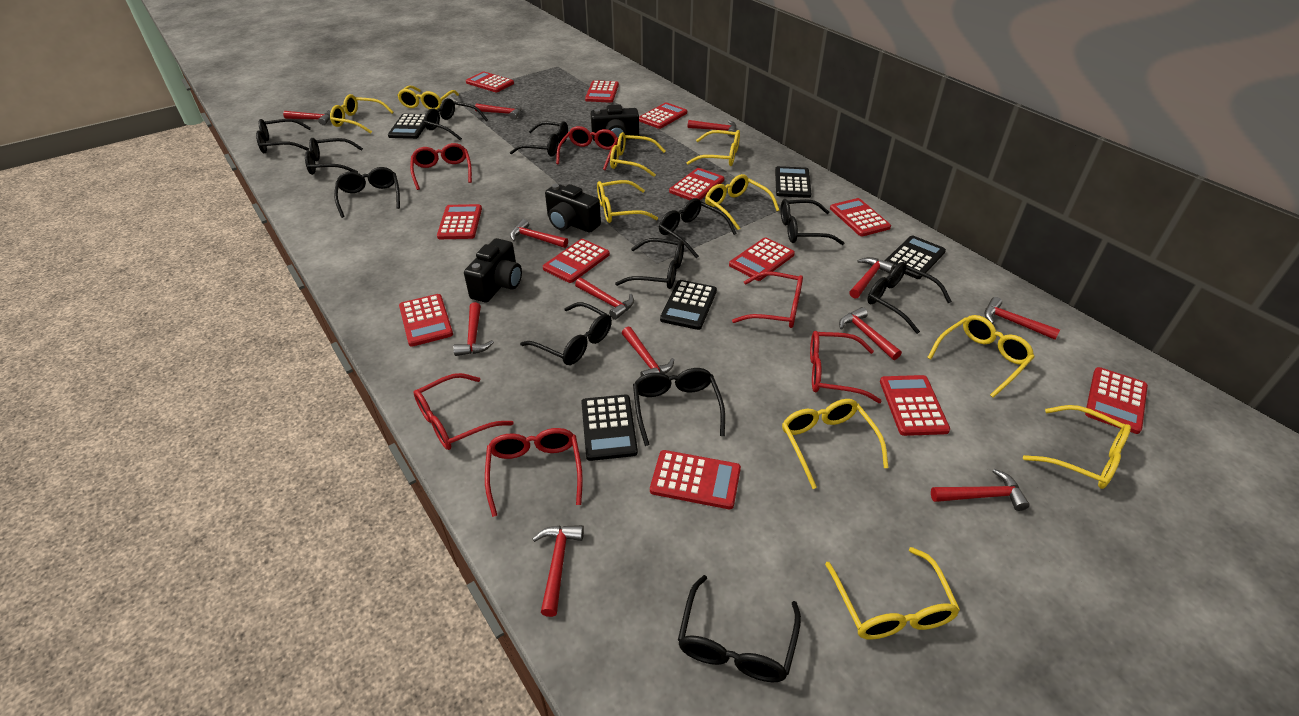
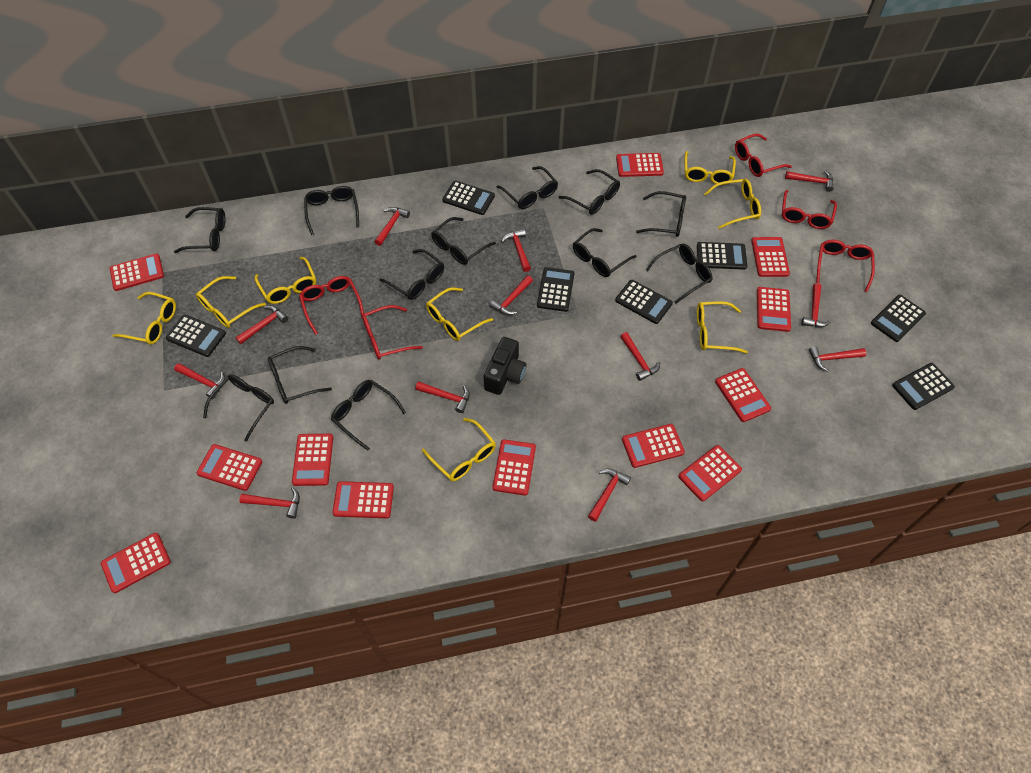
black calculator: 5 -> 7
black camera: 3 -> 1
red glasses: 6 -> 5
yellow glasses: 10 -> 8

